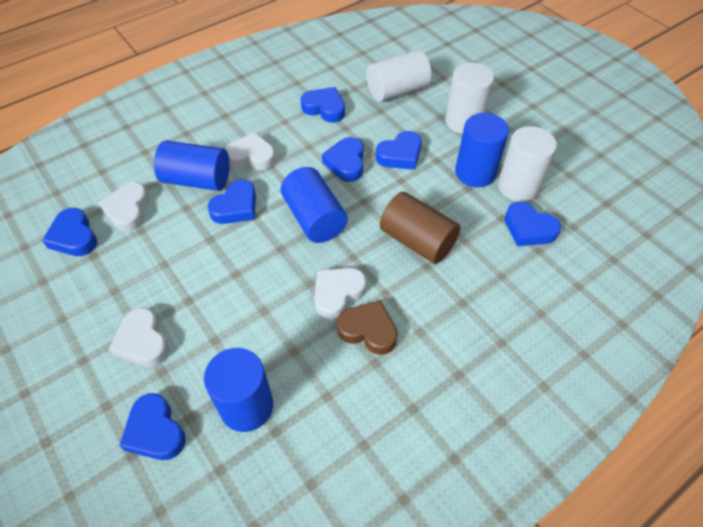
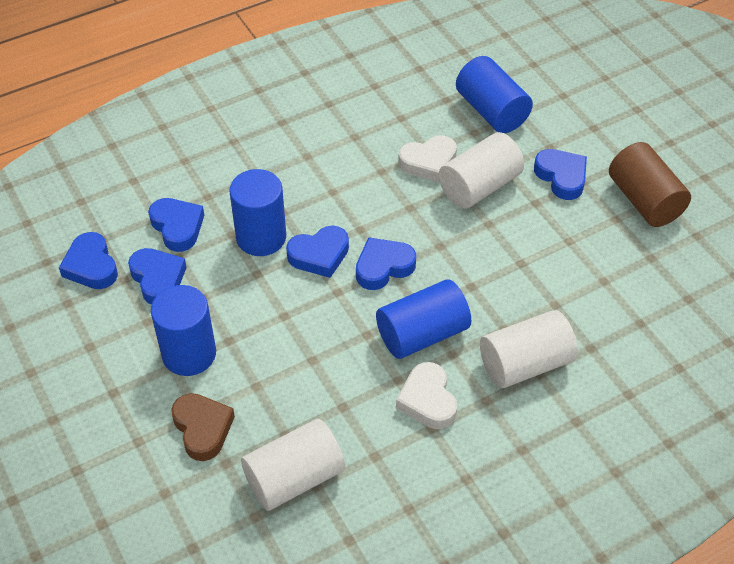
blue heart: 7 -> 6
white heart: 4 -> 2

